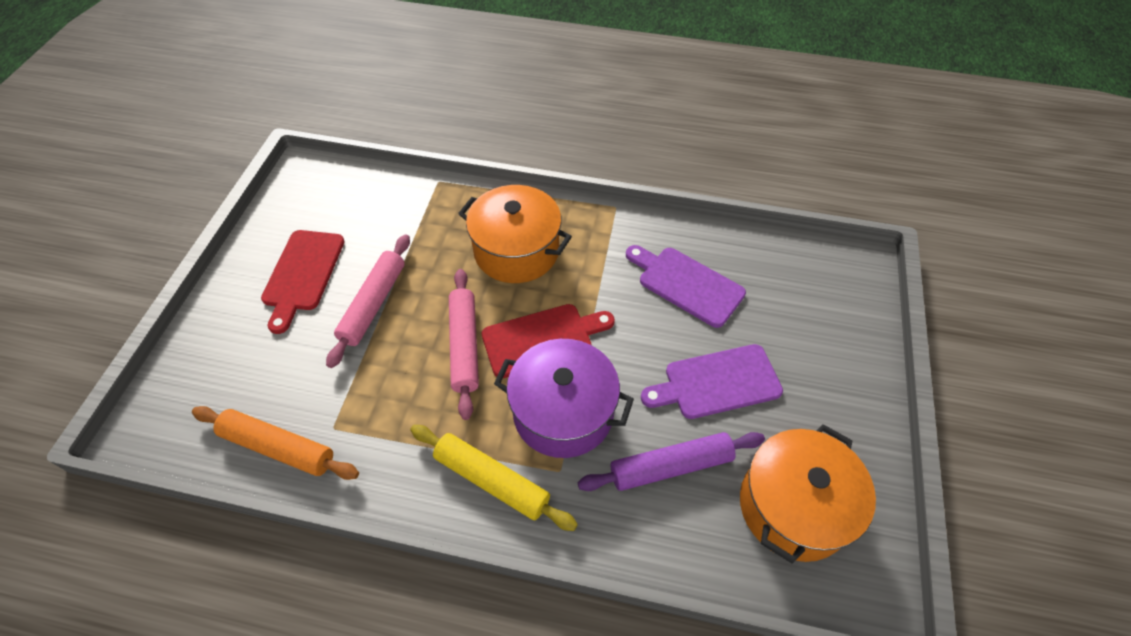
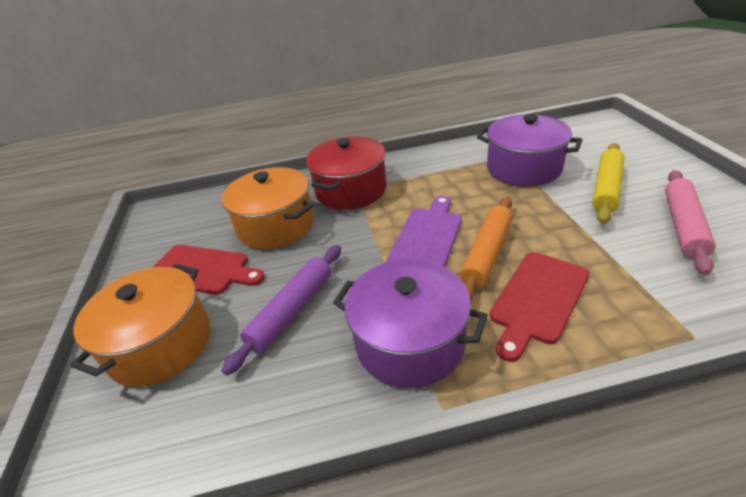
pink rolling pin: 2 -> 1
purple cutting board: 2 -> 1
purple pot: 1 -> 2
red pot: 0 -> 1

